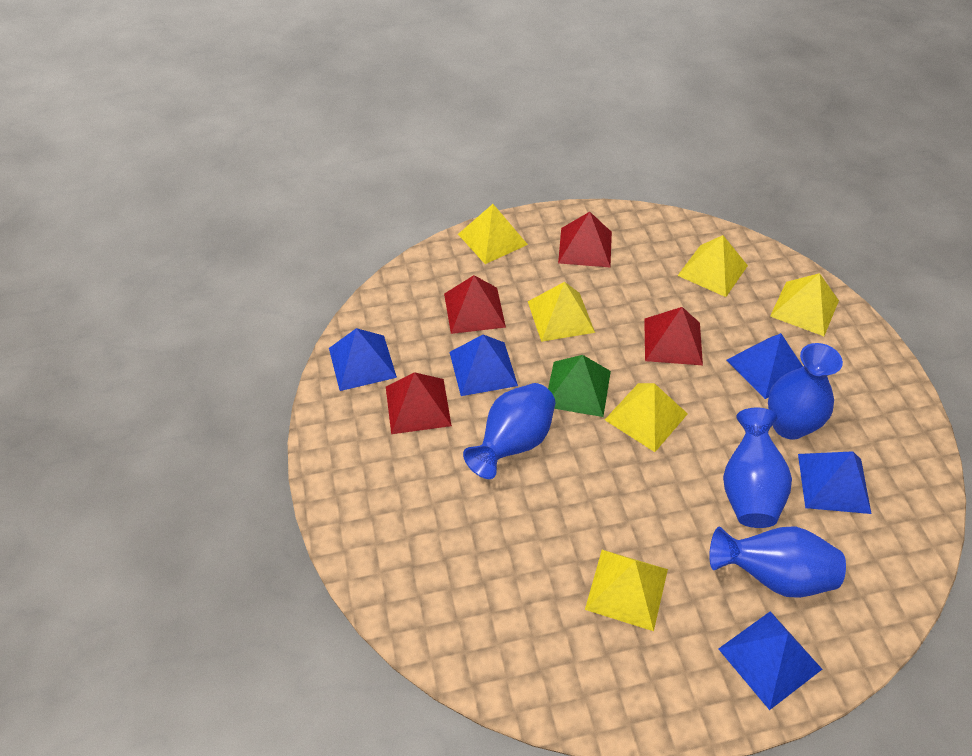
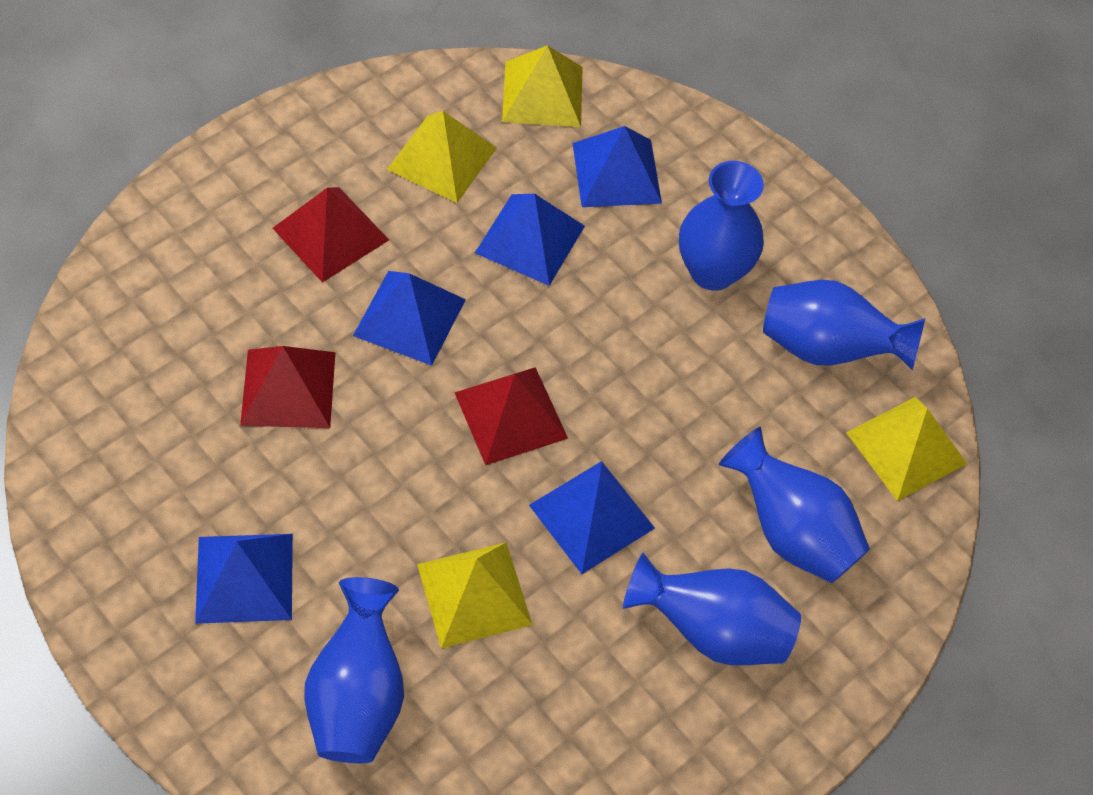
blue vase: 4 -> 5
green pyramid: 1 -> 0
red pyramid: 4 -> 3
yellow pyramid: 6 -> 4

